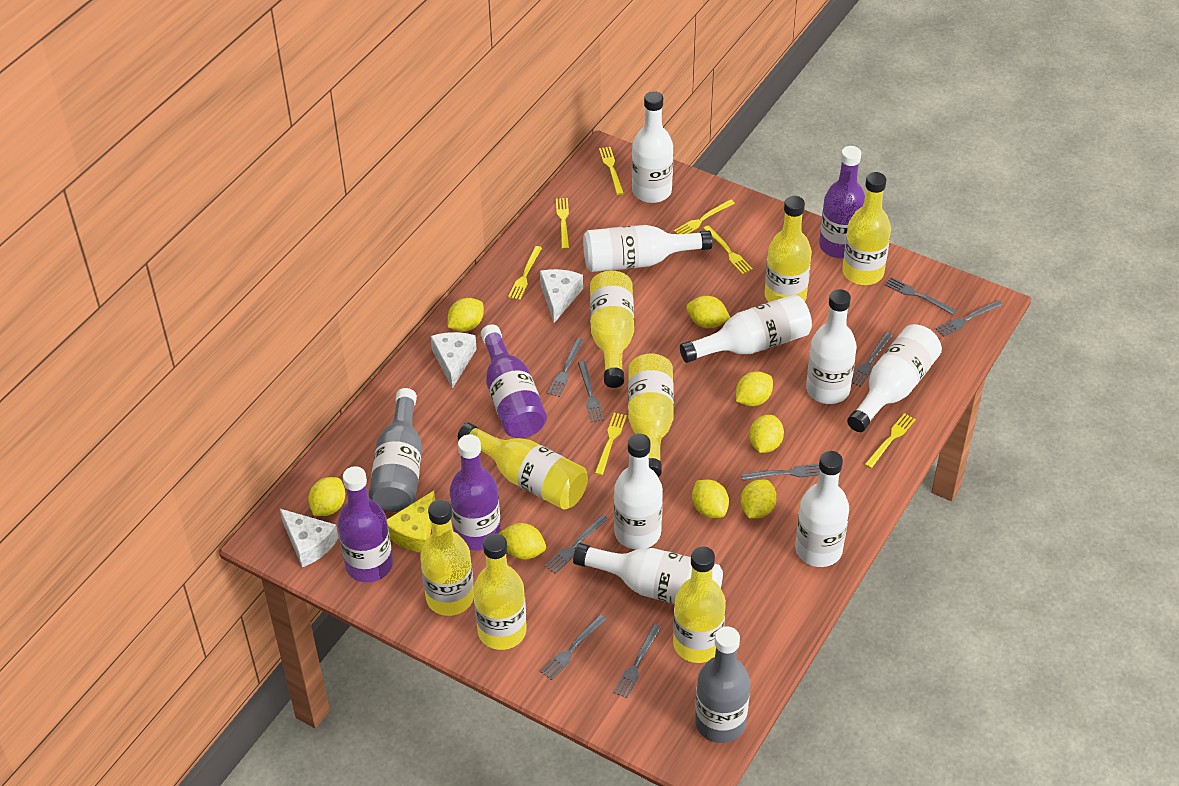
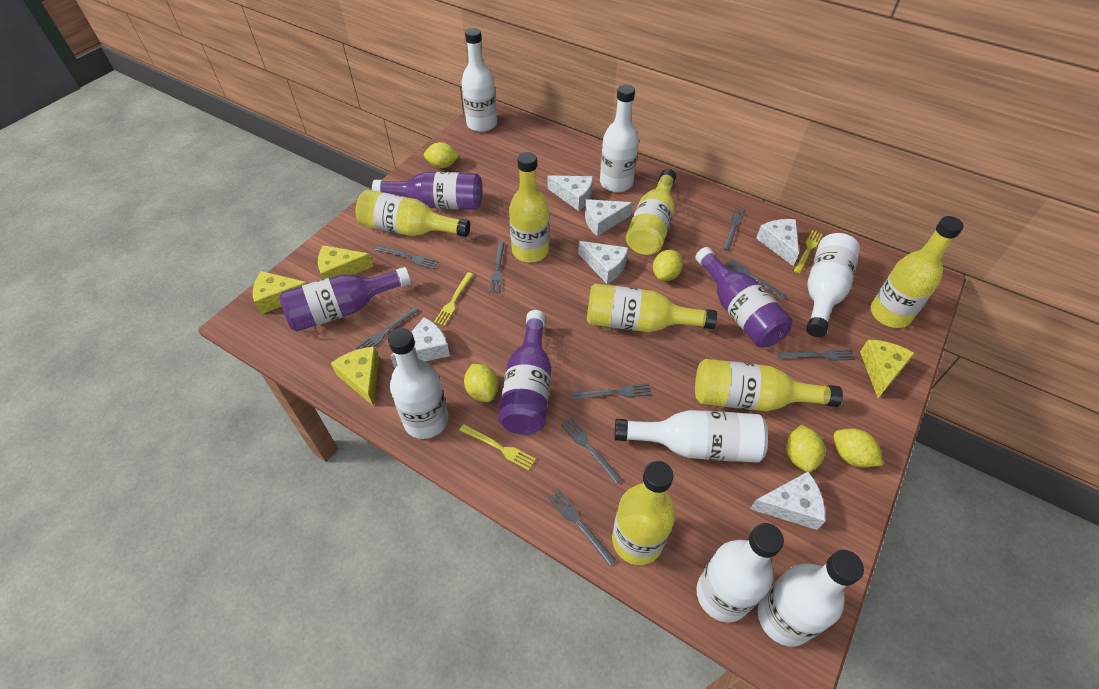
grey bottle: 2 -> 0
white bottle: 8 -> 7
white cheese: 3 -> 6
yellow bottle: 8 -> 7
yellow cheese: 1 -> 4
yellow fork: 7 -> 3
yellow lemon: 8 -> 5

